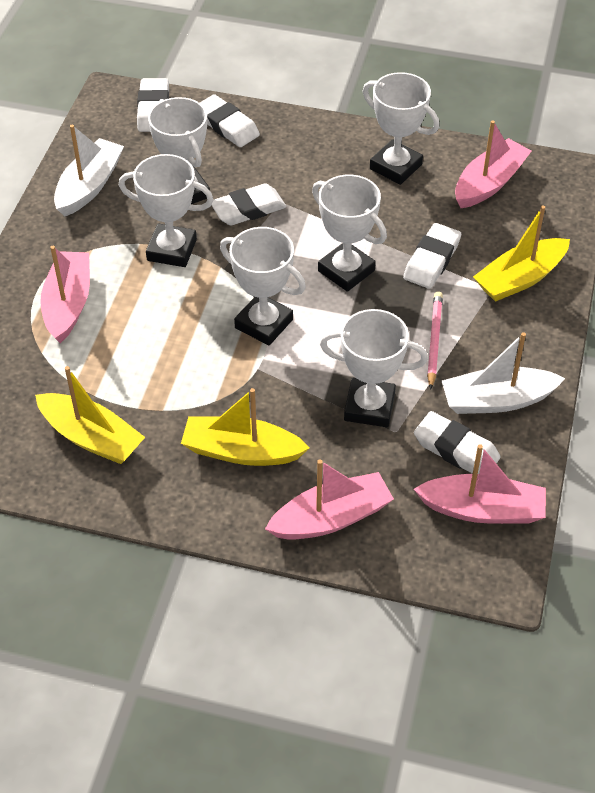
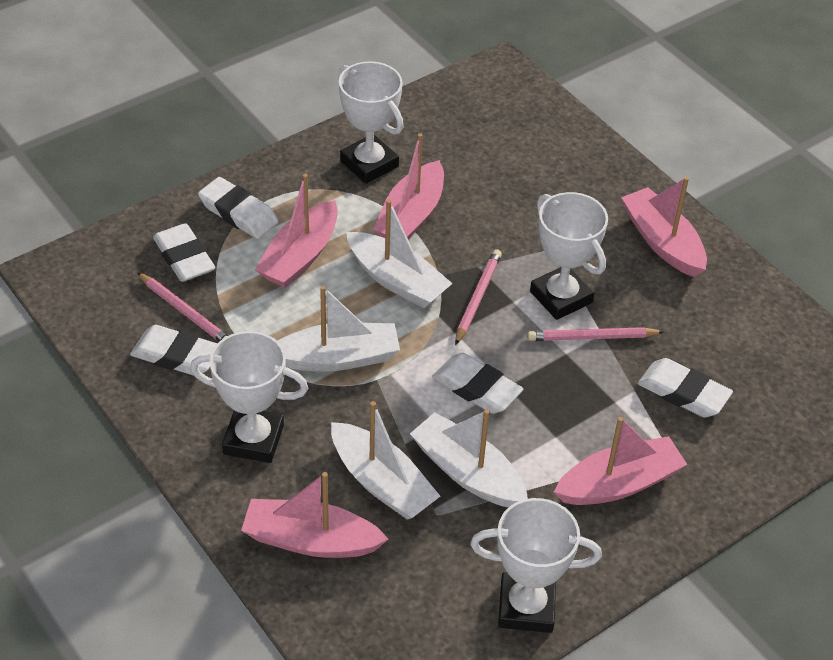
pink boat: 4 -> 5
pink pencil: 1 -> 3
white boat: 2 -> 4
white trophy: 6 -> 4
yellow boat: 3 -> 0

